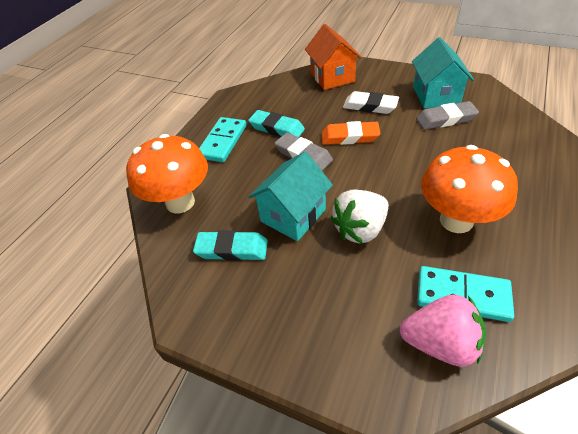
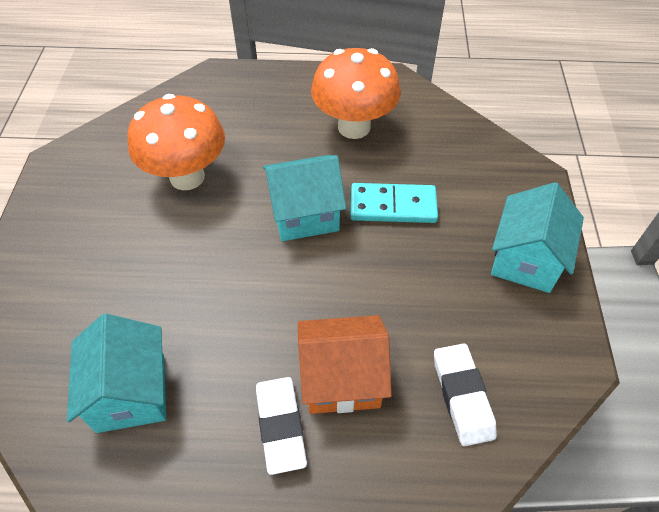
grey eraser: 2 -> 0
orange eraser: 1 -> 0
pink strawberry: 1 -> 0
turquoise domino: 2 -> 1
turquoise eraser: 2 -> 0
turquoise house: 2 -> 3
white eraser: 1 -> 2
white strawberry: 1 -> 0

